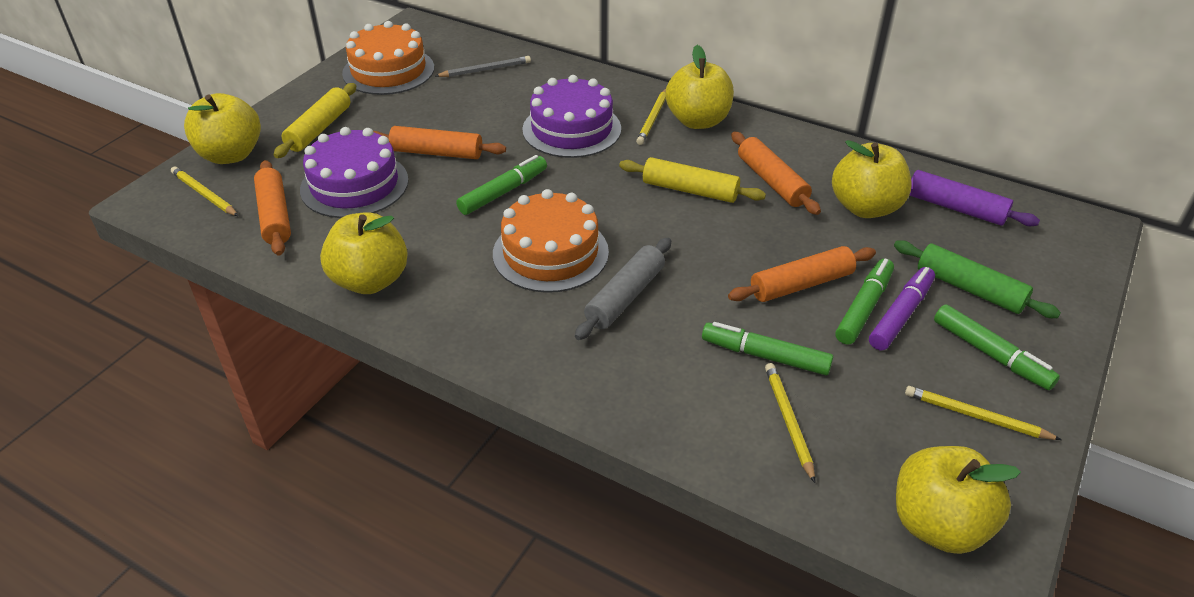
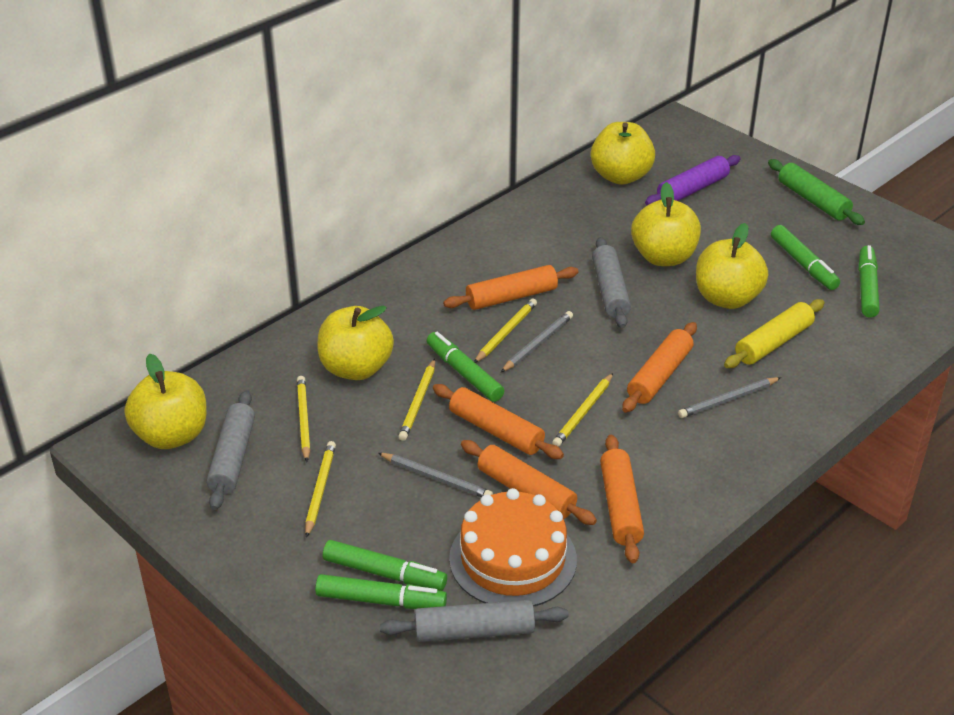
green marker: 4 -> 5
grey pencil: 1 -> 3
grey rolling pin: 1 -> 3
orange cake: 2 -> 1
orange rolling pin: 4 -> 5
purple cake: 2 -> 0
purple marker: 1 -> 0
yellow pencil: 4 -> 5
yellow rolling pin: 2 -> 1

